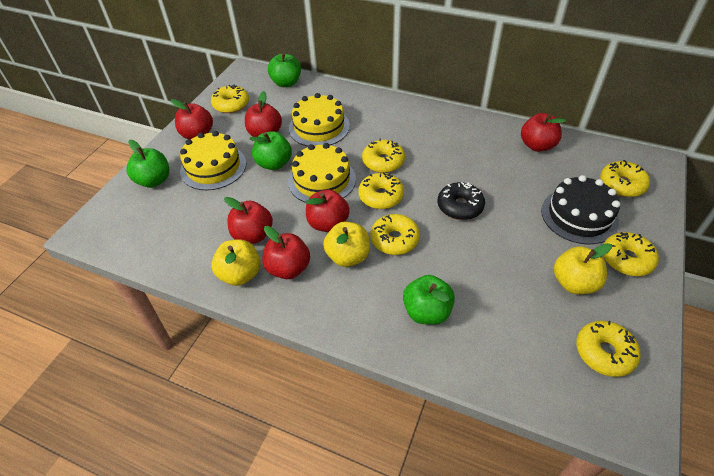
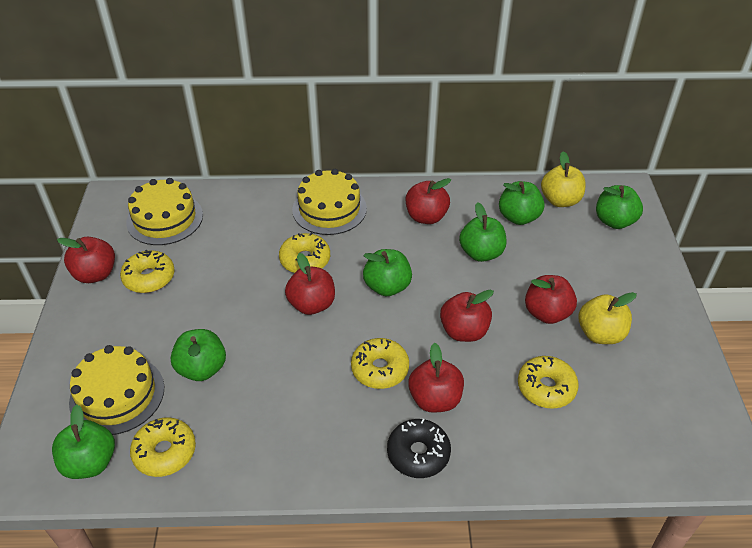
black cake: 1 -> 0
green apple: 4 -> 6
yellow apple: 3 -> 2
yellow donut: 7 -> 5

